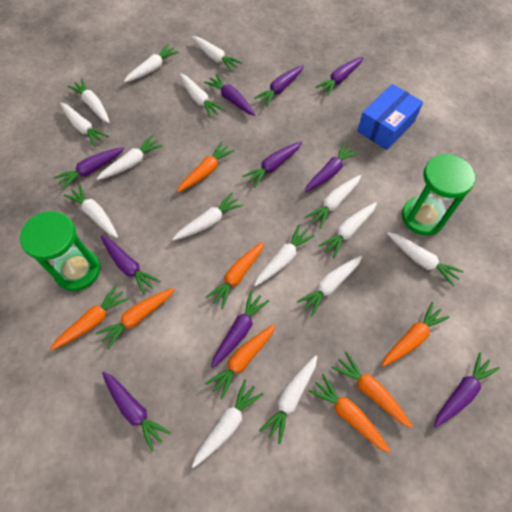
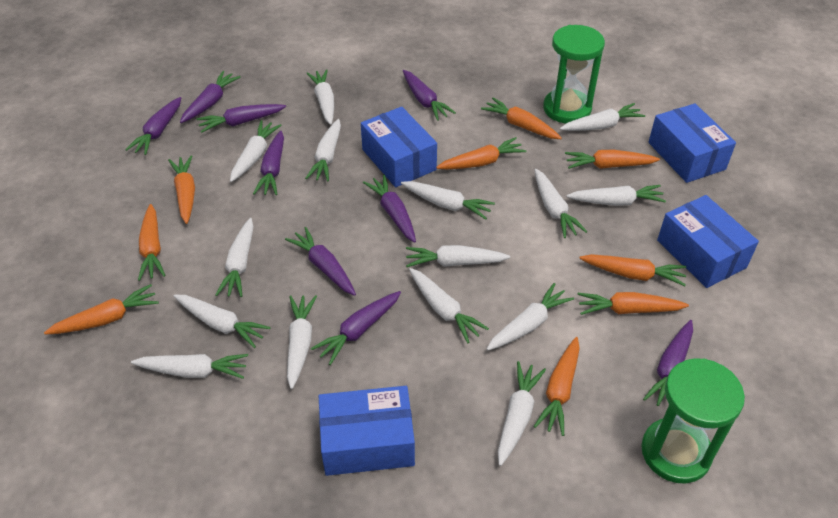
blue box: 1 -> 4
orange carrot: 8 -> 9
purple carrot: 10 -> 9

